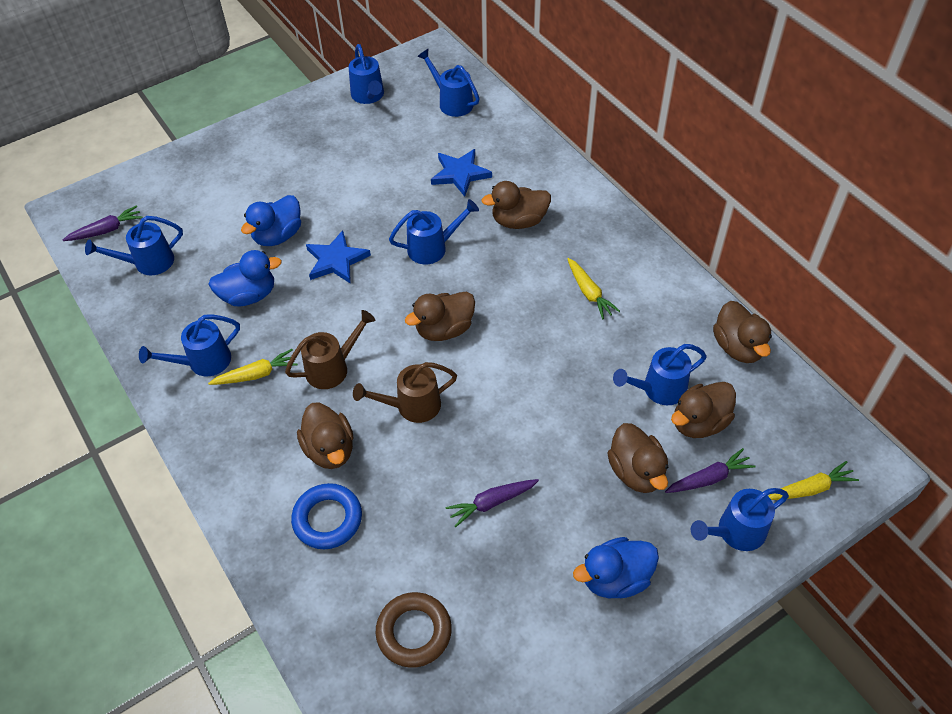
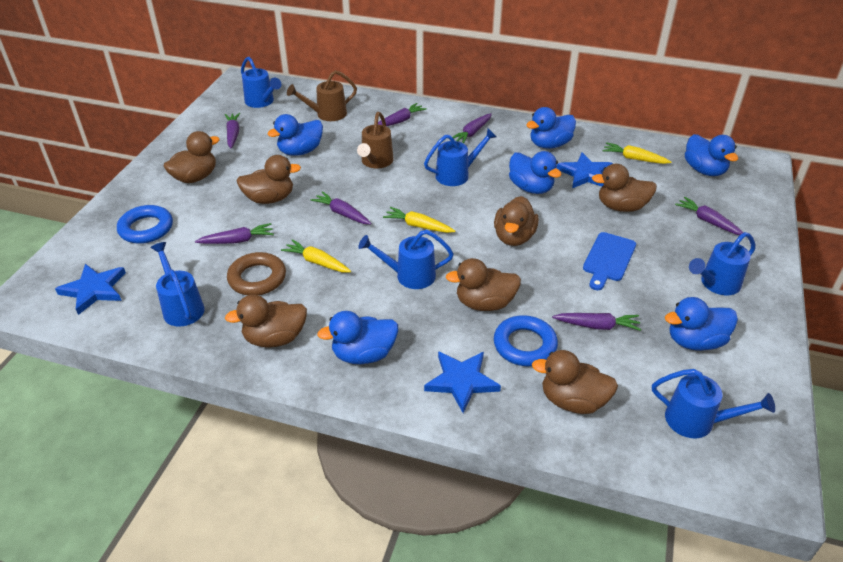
blue cutting board: 0 -> 1
blue duck: 3 -> 6
blue ring: 1 -> 2
blue star: 2 -> 3
blue watering can: 7 -> 6
brown duck: 6 -> 7
purple carrot: 3 -> 7

